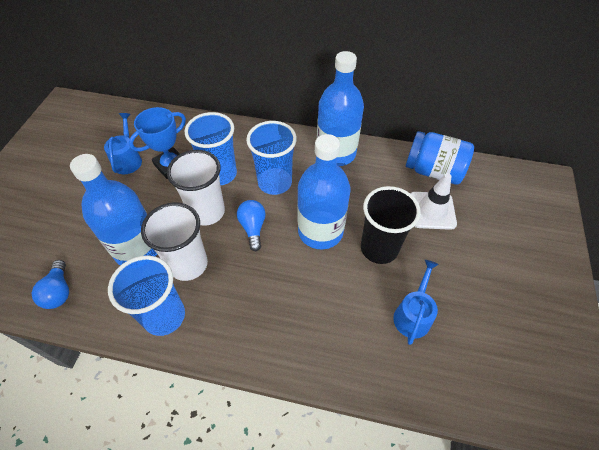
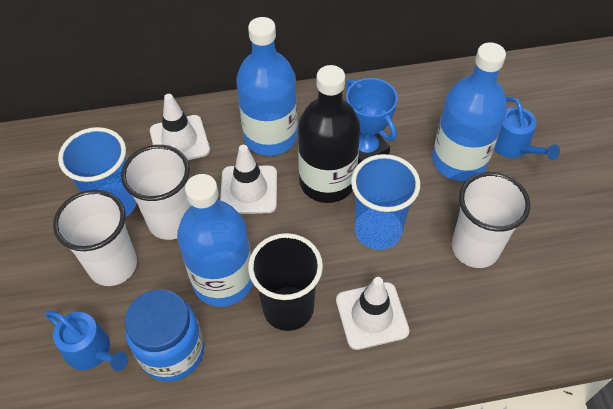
black bottle: 0 -> 1
blue cup: 3 -> 2
blue light bulb: 2 -> 0
white cup: 2 -> 3
white traffic cone: 1 -> 3

